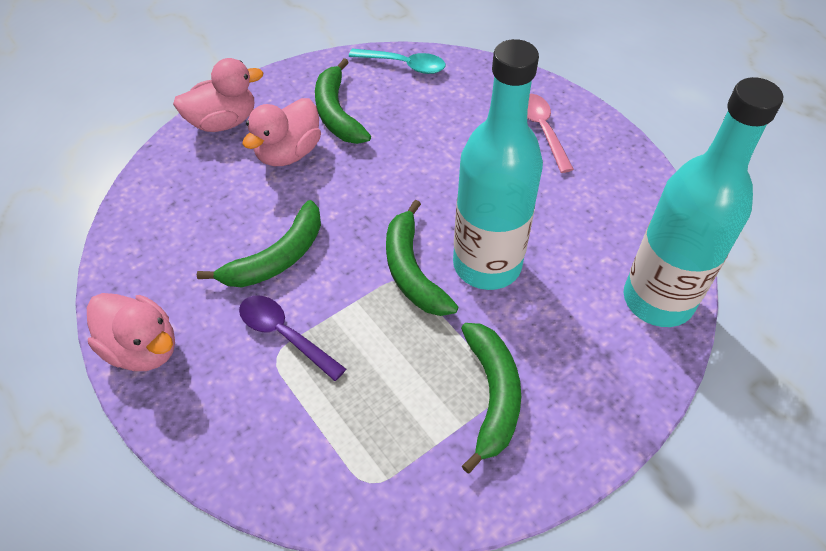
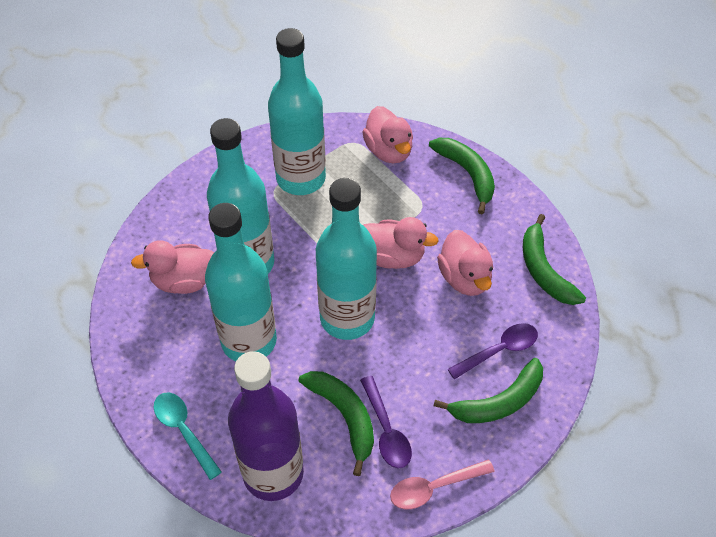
pink duck: 3 -> 4
purple bottle: 0 -> 1
purple spoon: 1 -> 2
turquoise bottle: 2 -> 4

